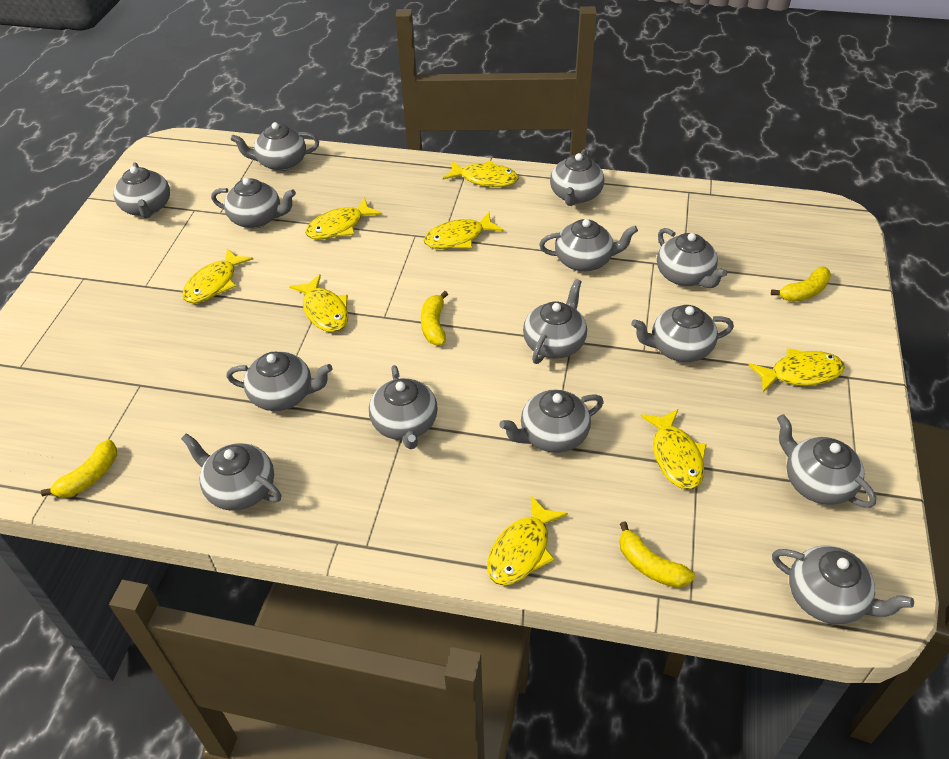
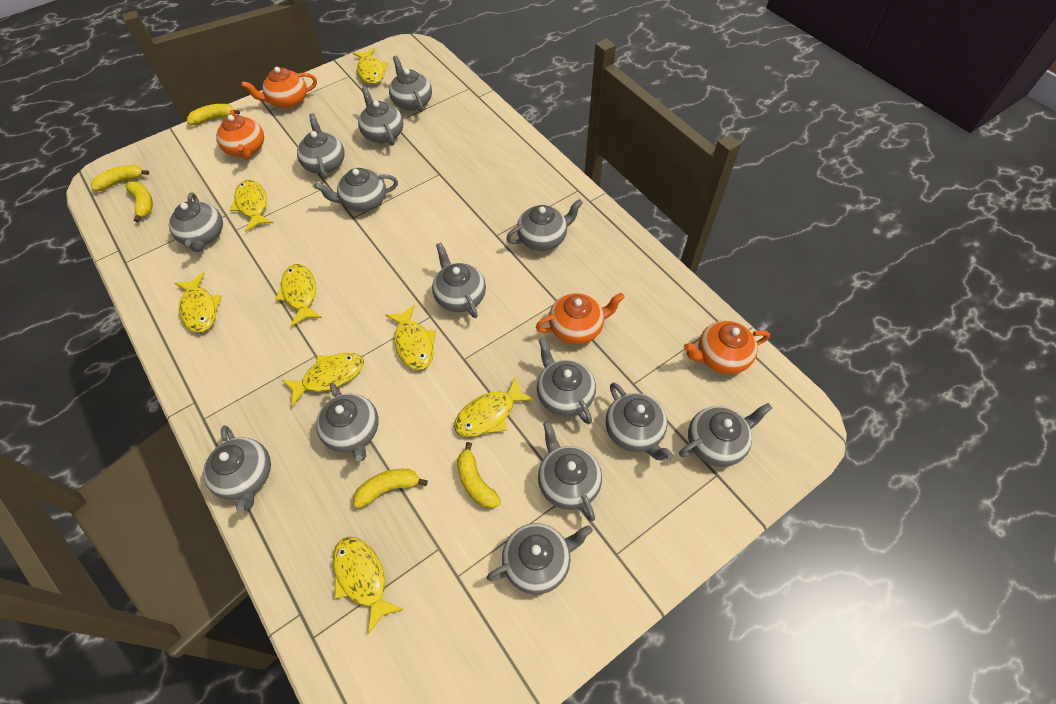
orange teapot: 0 -> 4
yellow banana: 4 -> 5

